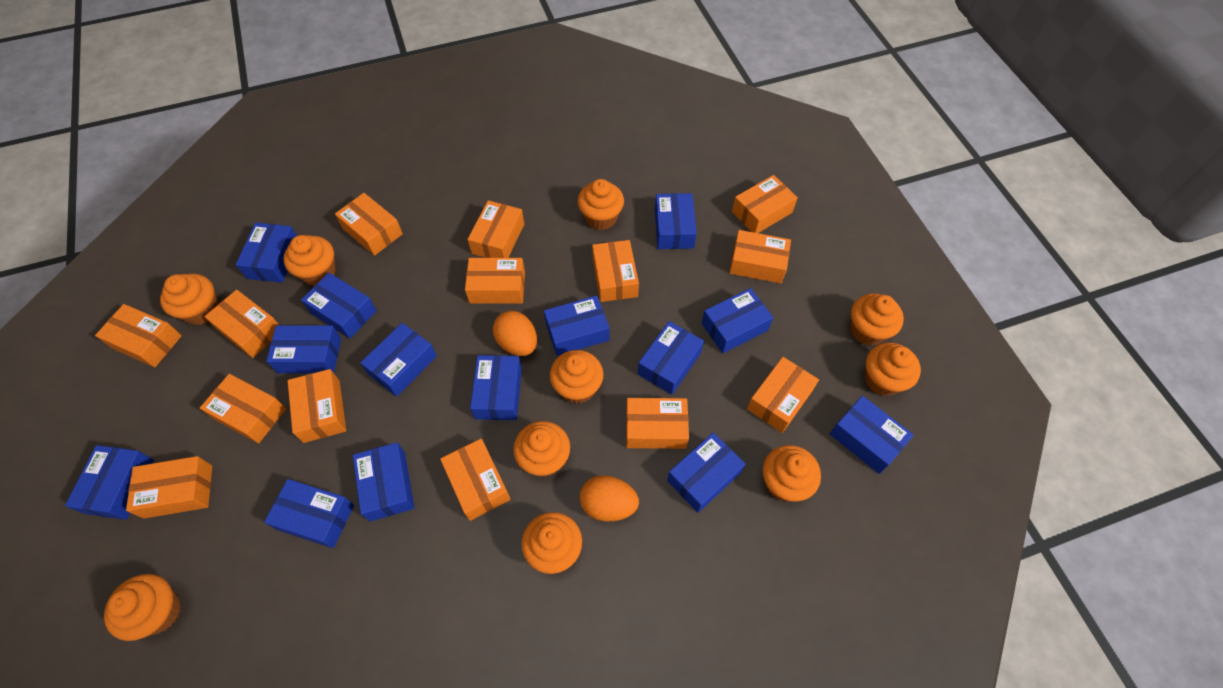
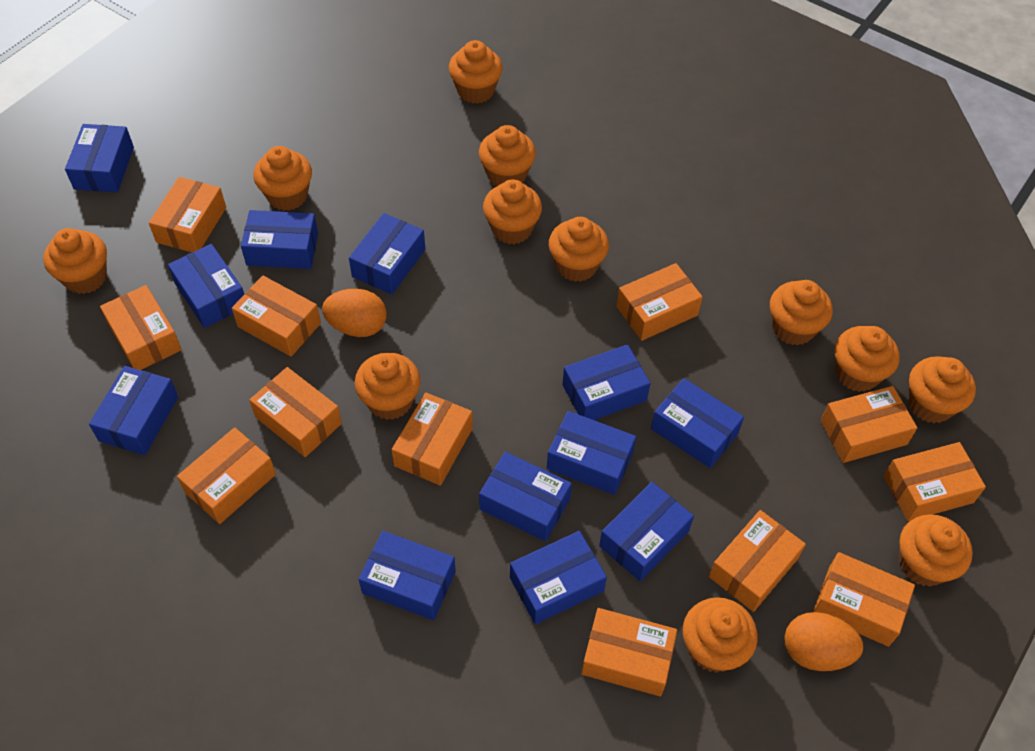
blue box: 14 -> 12
orange box: 14 -> 12
orange cupcake: 10 -> 12

